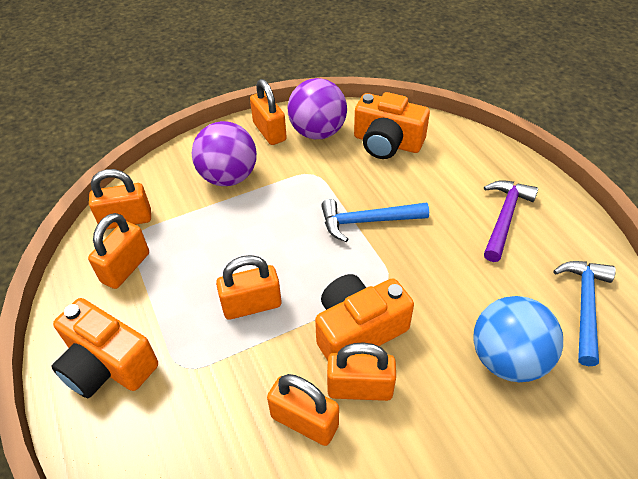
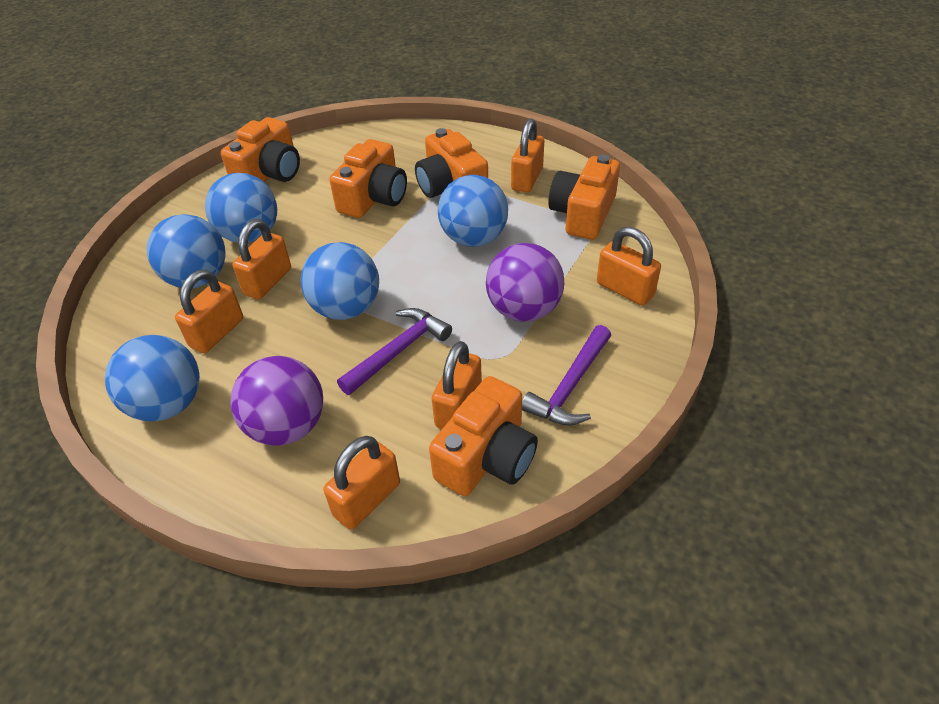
blue ball: 1 -> 5
blue hammer: 2 -> 0
orange camera: 3 -> 5
purple hammer: 1 -> 2

